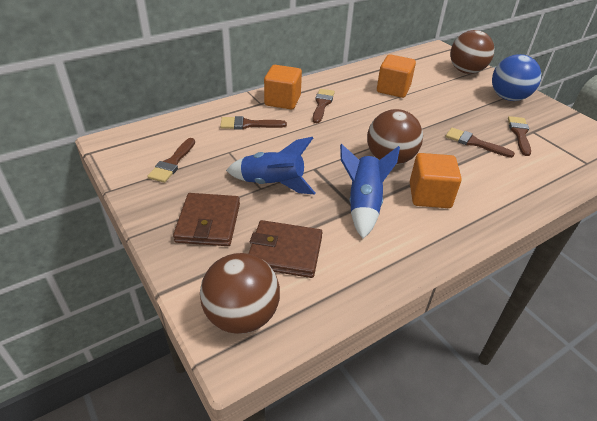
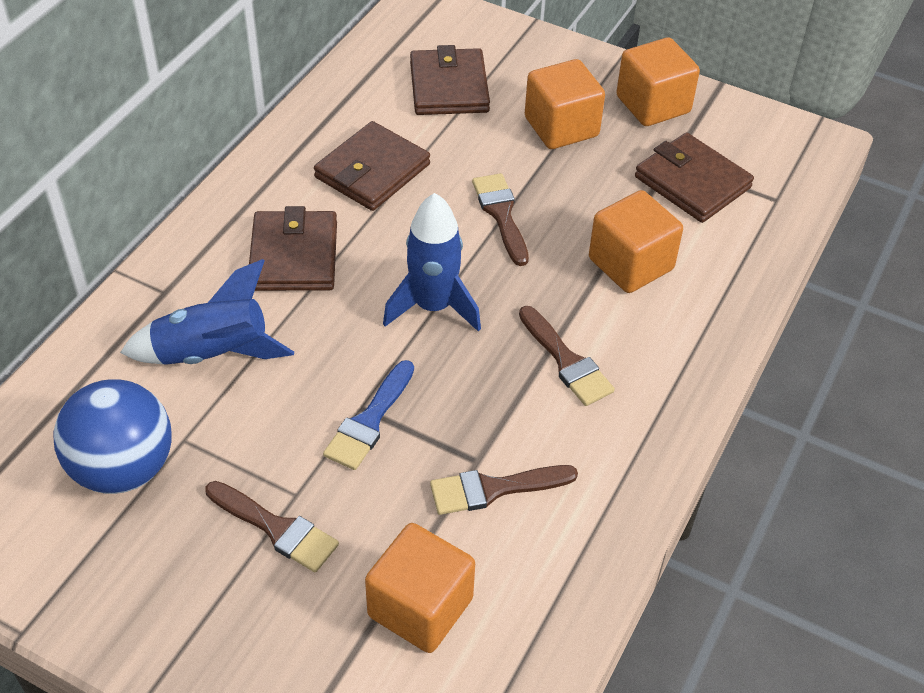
blue brush: 0 -> 1
brown ball: 3 -> 0
brown brush: 5 -> 4
brown wallet: 2 -> 4
orange cube: 3 -> 4

